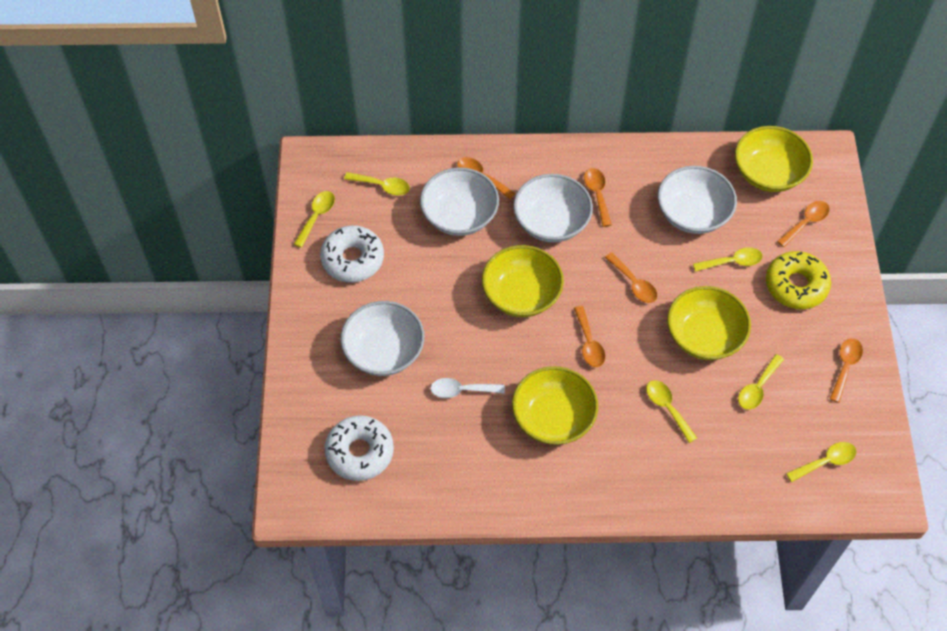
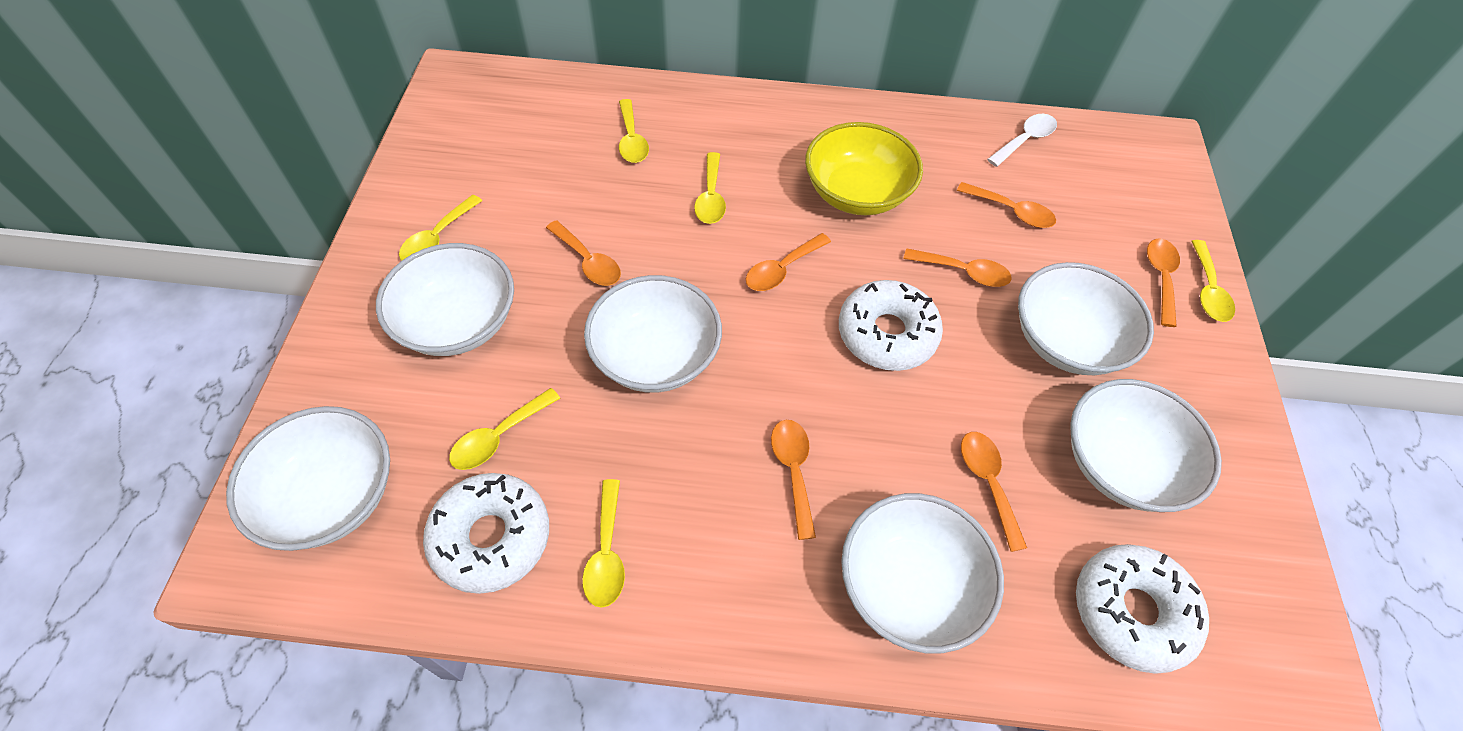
orange spoon: 6 -> 7
white bowl: 4 -> 6
white donut: 2 -> 3
yellow bowl: 4 -> 1
yellow donut: 1 -> 0

